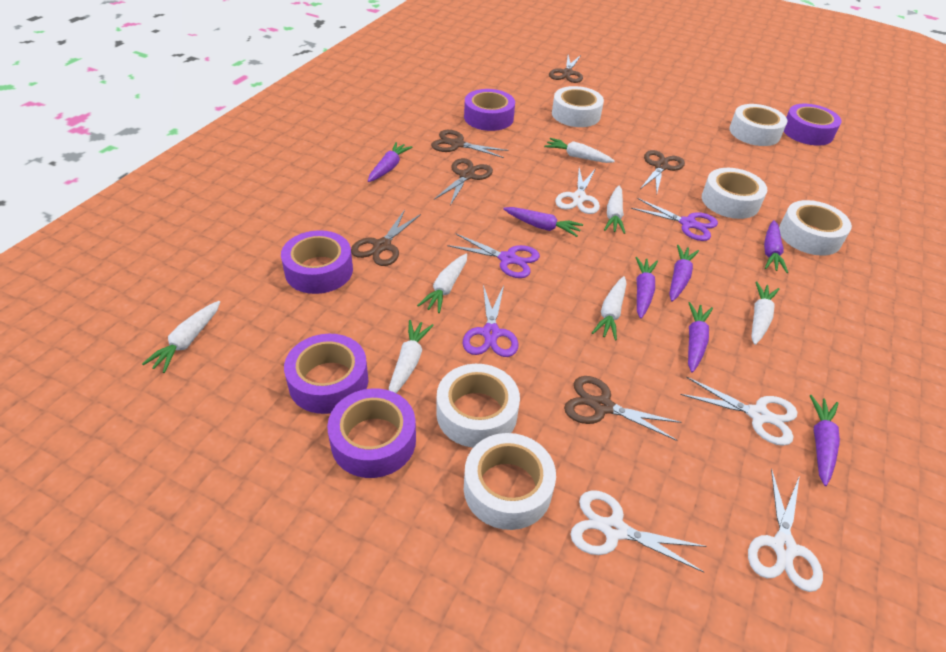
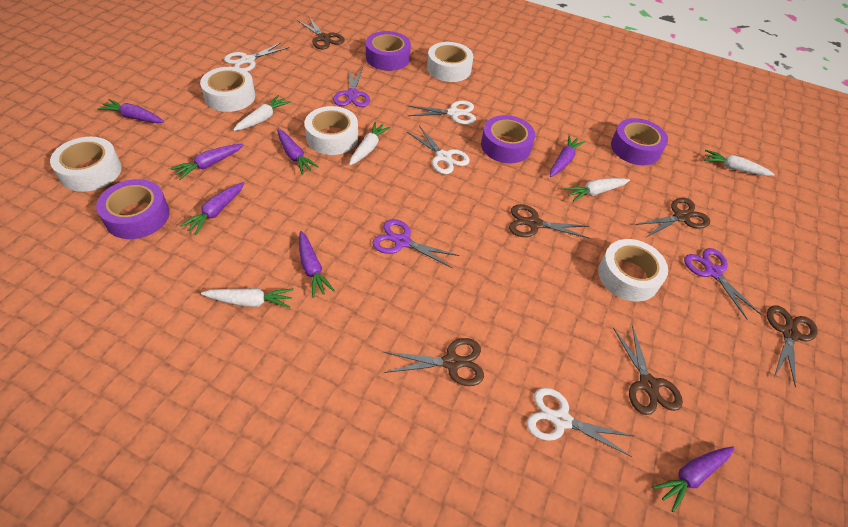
purple tape: 5 -> 4
white carrot: 7 -> 5
white tape: 6 -> 5

